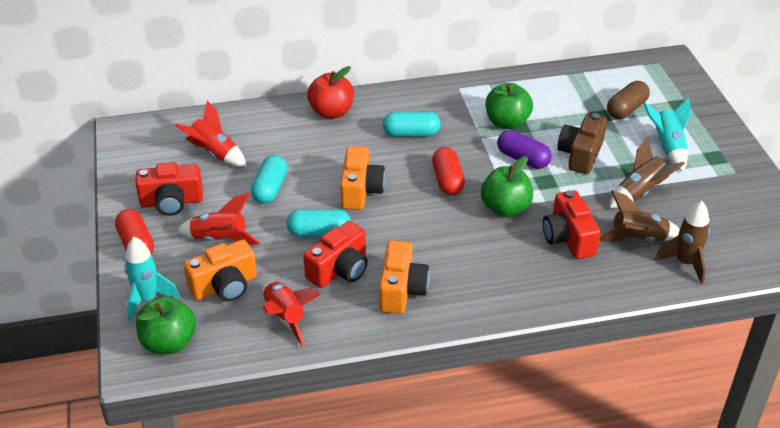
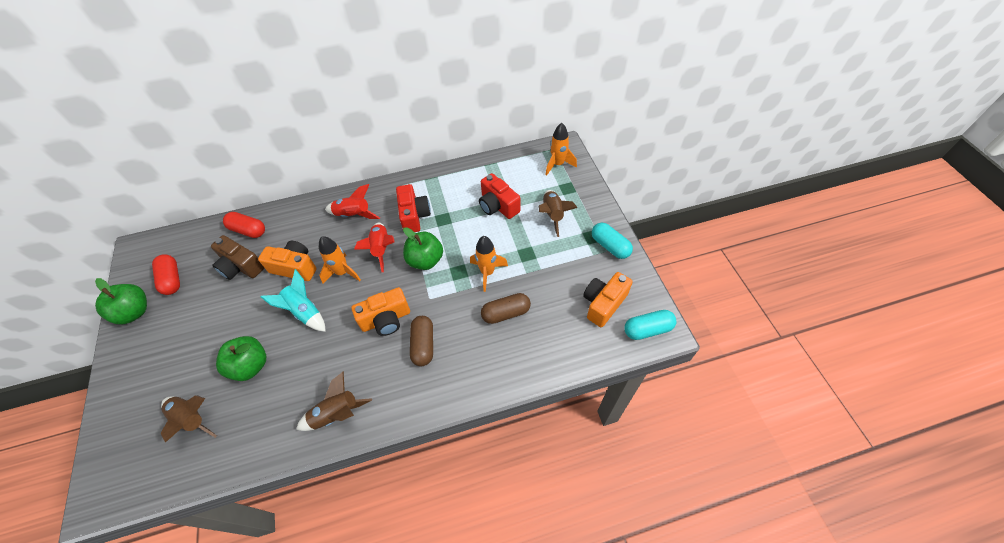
brown capsule: 1 -> 2
orange rocket: 0 -> 3
purple capsule: 1 -> 0
red apple: 1 -> 0
red camera: 3 -> 2
red rocket: 3 -> 2
turquoise capsule: 3 -> 2
turquoise rocket: 2 -> 1

